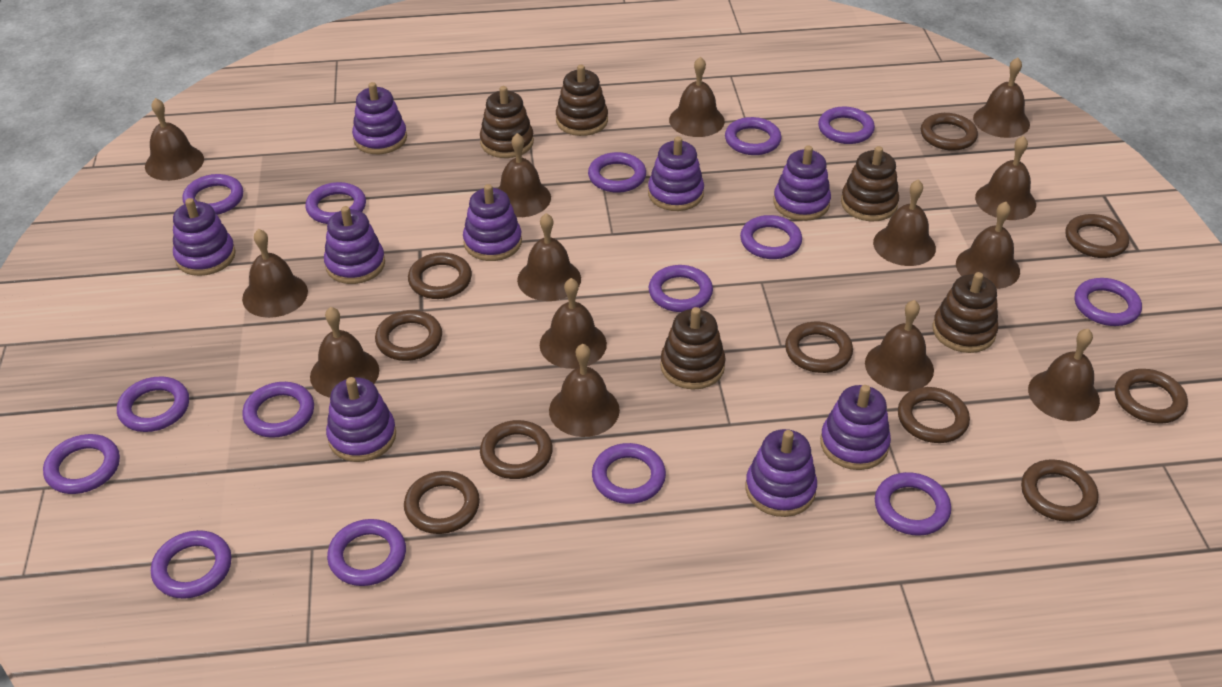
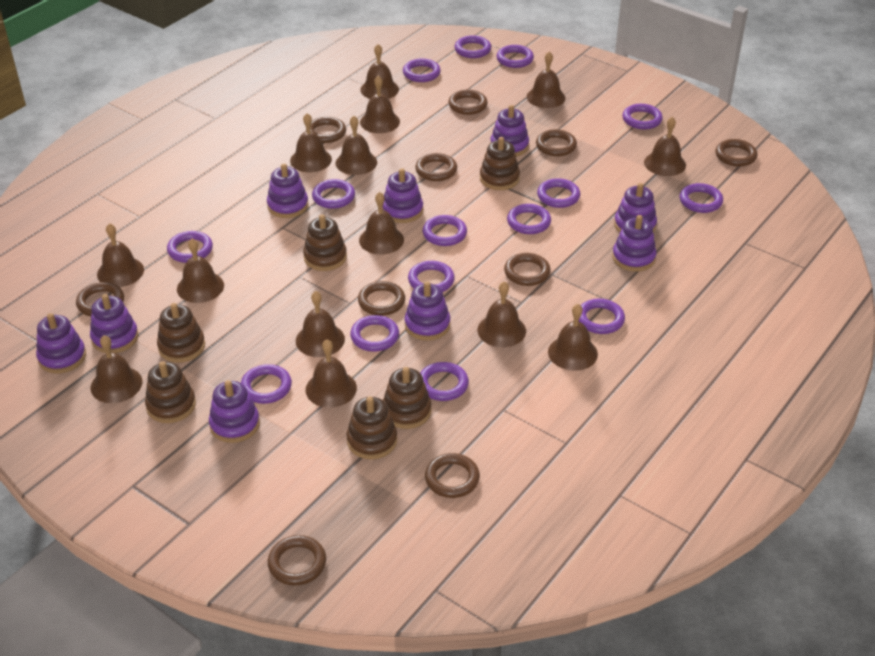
brown stacking toy: 5 -> 6

